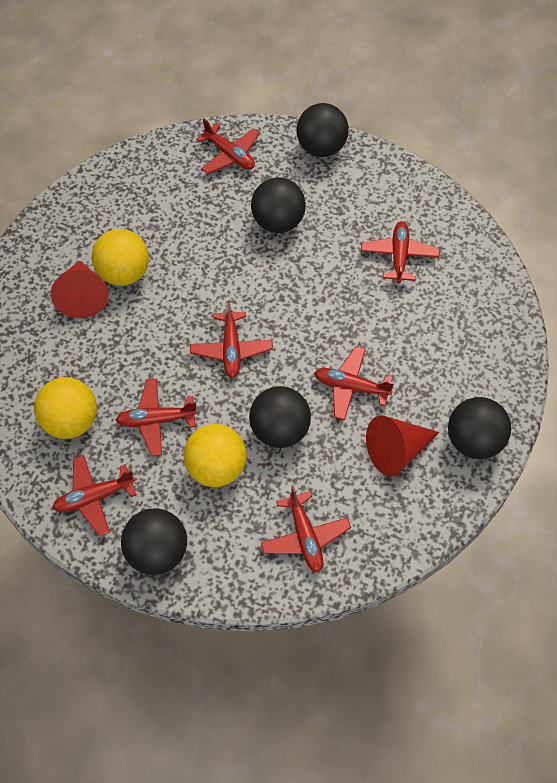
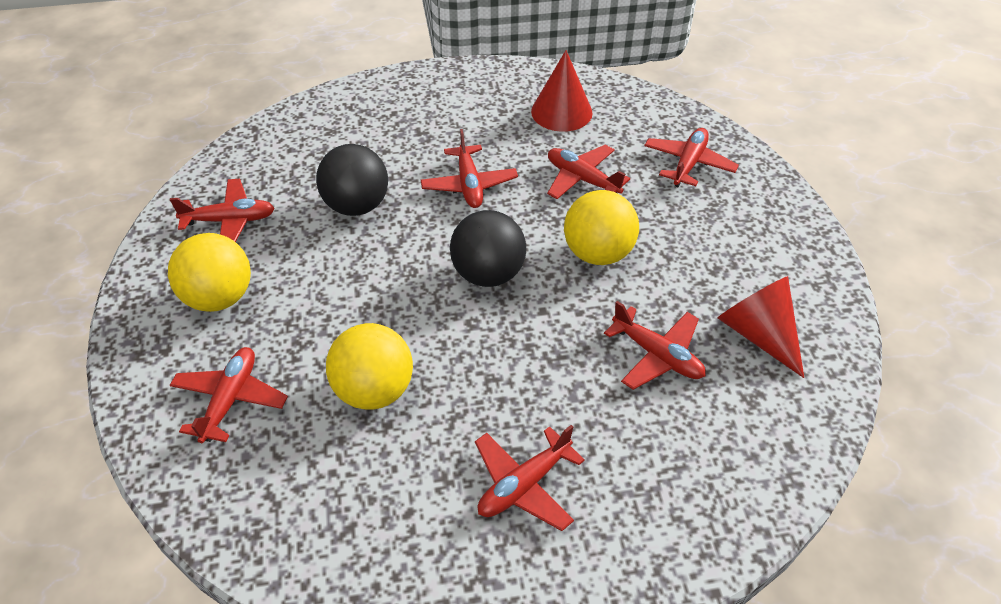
black ball: 5 -> 2

